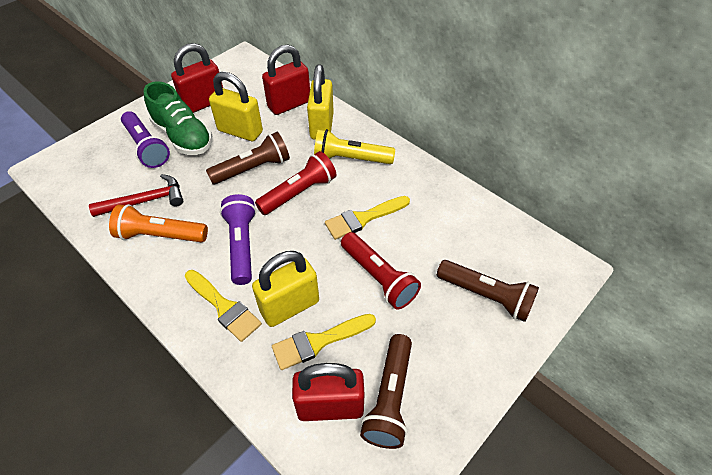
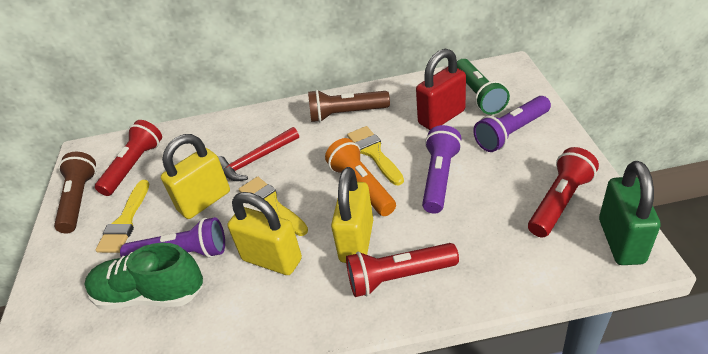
brown flashlight: 3 -> 2
green flashlight: 0 -> 1
green padlock: 0 -> 1
purple flashlight: 2 -> 3
red flashlight: 2 -> 3
red padlock: 3 -> 1
yellow flashlight: 1 -> 0

